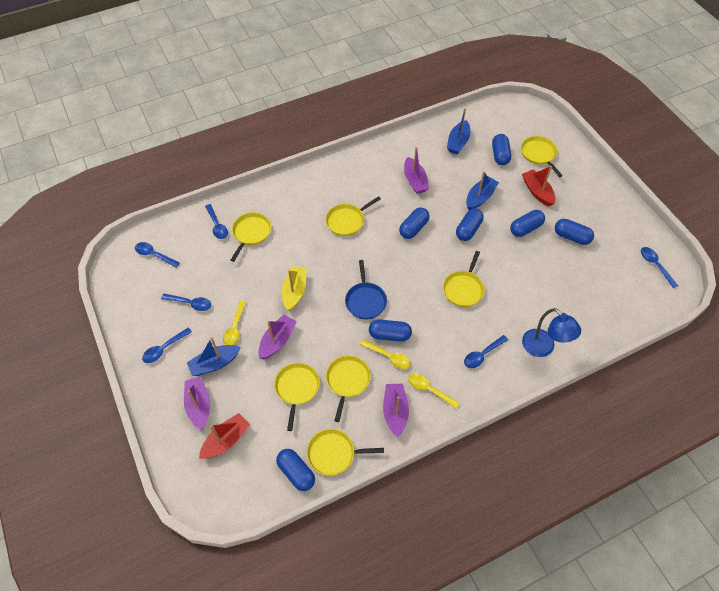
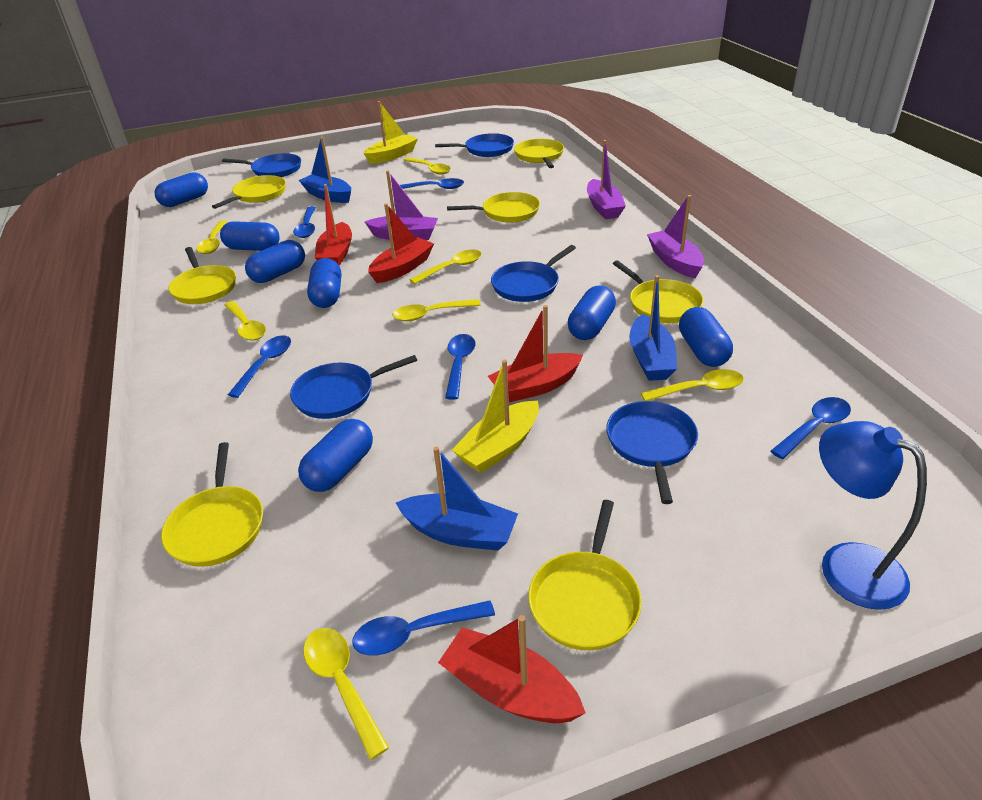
blue pan: 1 -> 5
purple boat: 4 -> 3
red boat: 2 -> 4
yellow boat: 1 -> 2
yellow spoon: 3 -> 7

